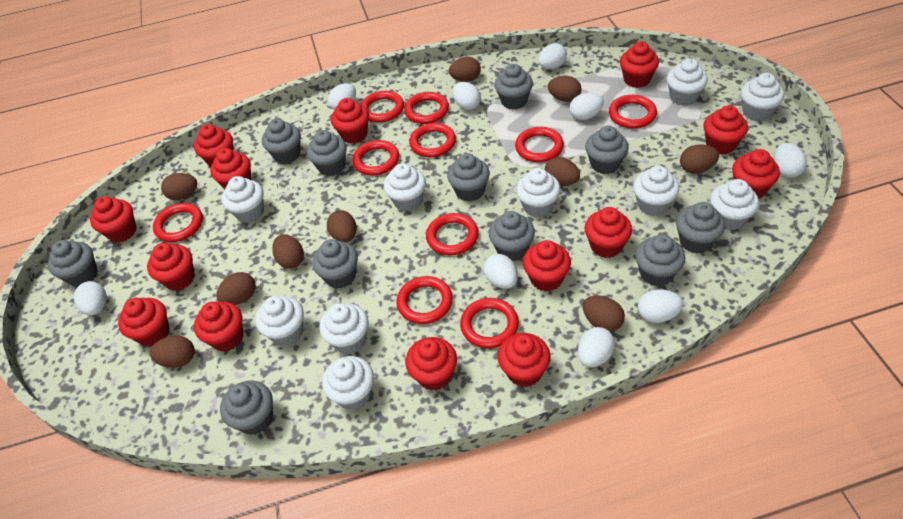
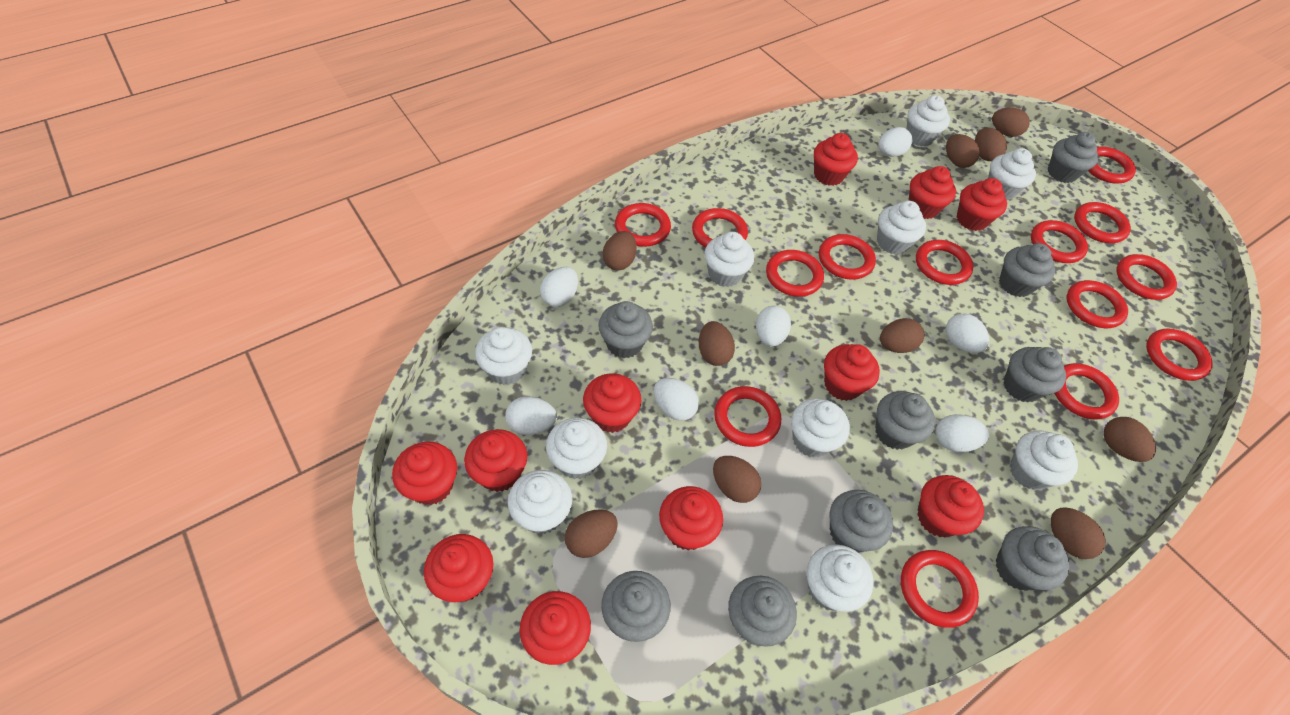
grey cupcake: 11 -> 9
red cupcake: 14 -> 11
red ring: 10 -> 14
white egg: 9 -> 7

